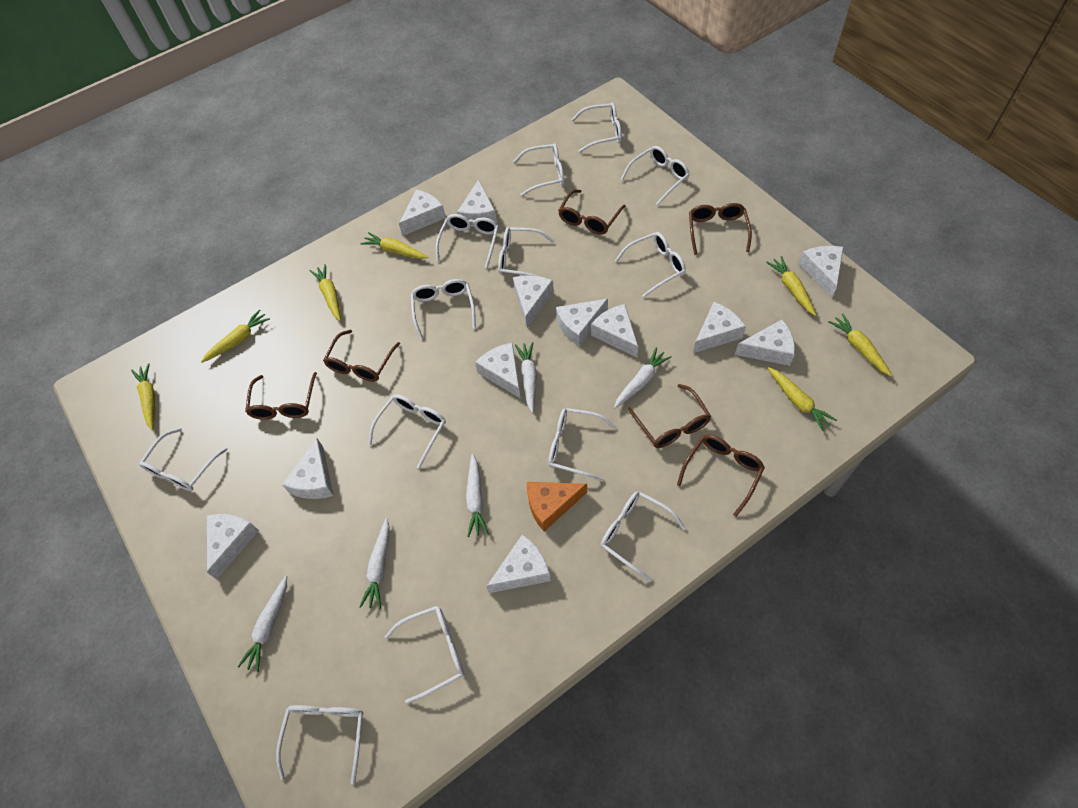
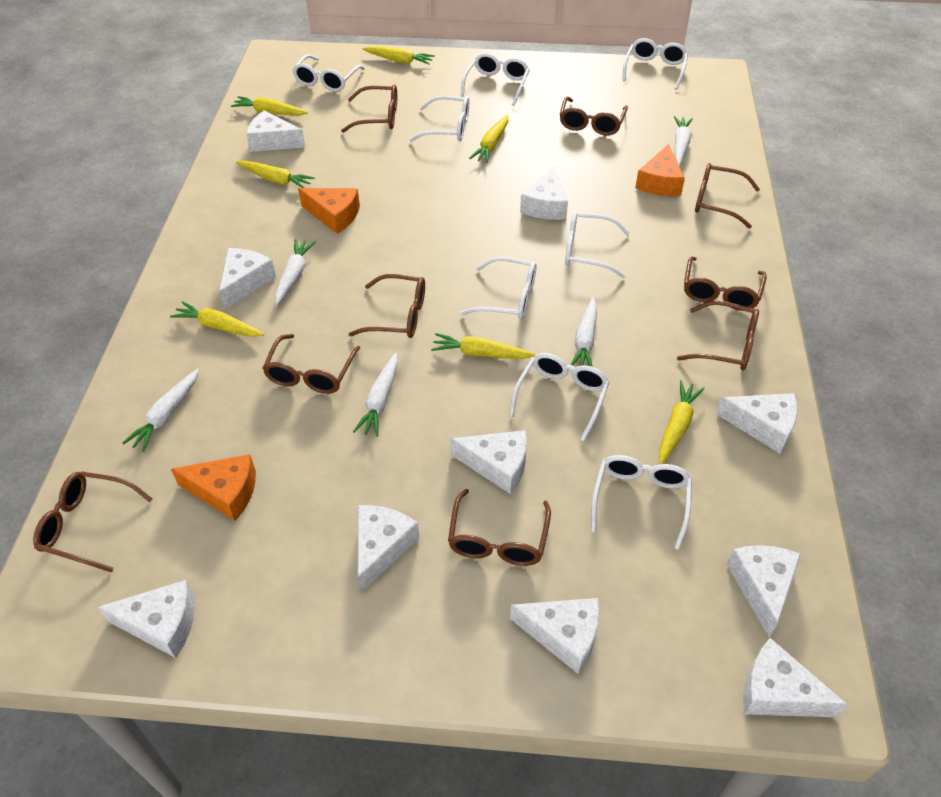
brown glasses: 6 -> 9
orange cheese: 1 -> 3
white cheese: 12 -> 10
white glasses: 13 -> 8

